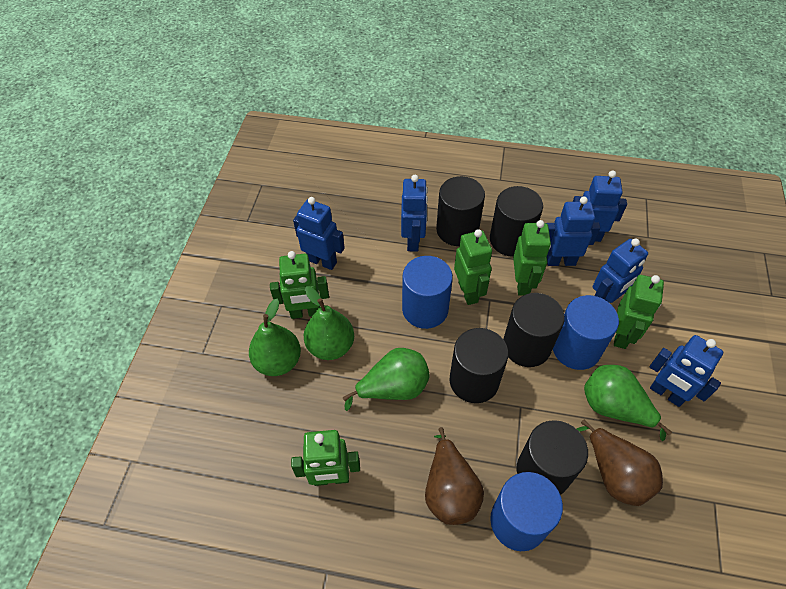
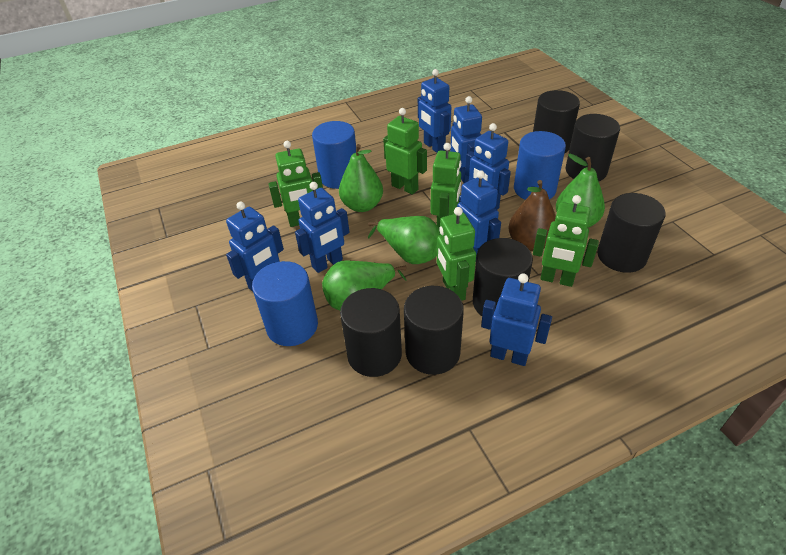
black cylinder: 5 -> 6
blue robot: 6 -> 7
brown pear: 2 -> 1

